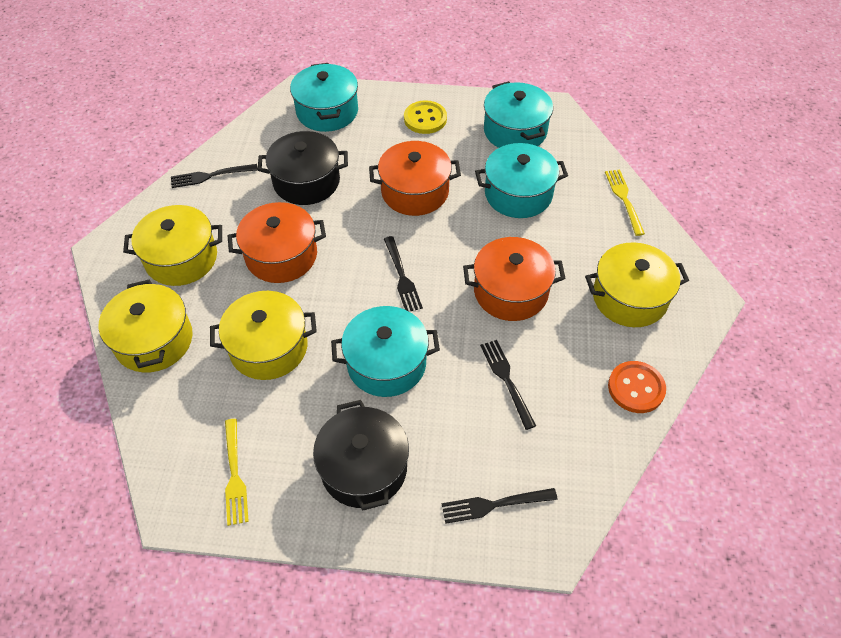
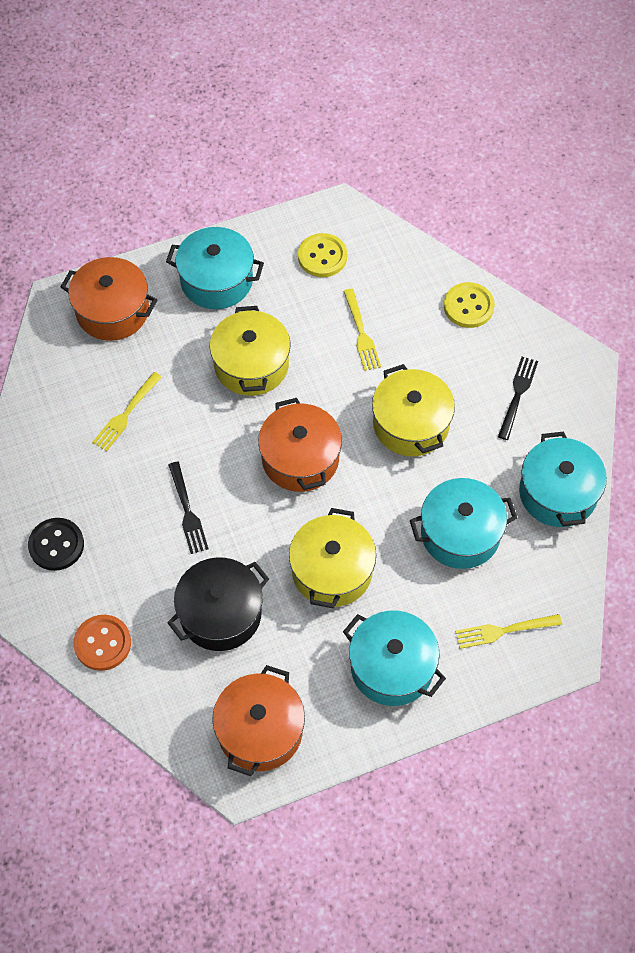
black button: 0 -> 1
black fork: 4 -> 2
black pot: 2 -> 1
yellow button: 1 -> 2
yellow fork: 2 -> 3
yellow pot: 4 -> 3

